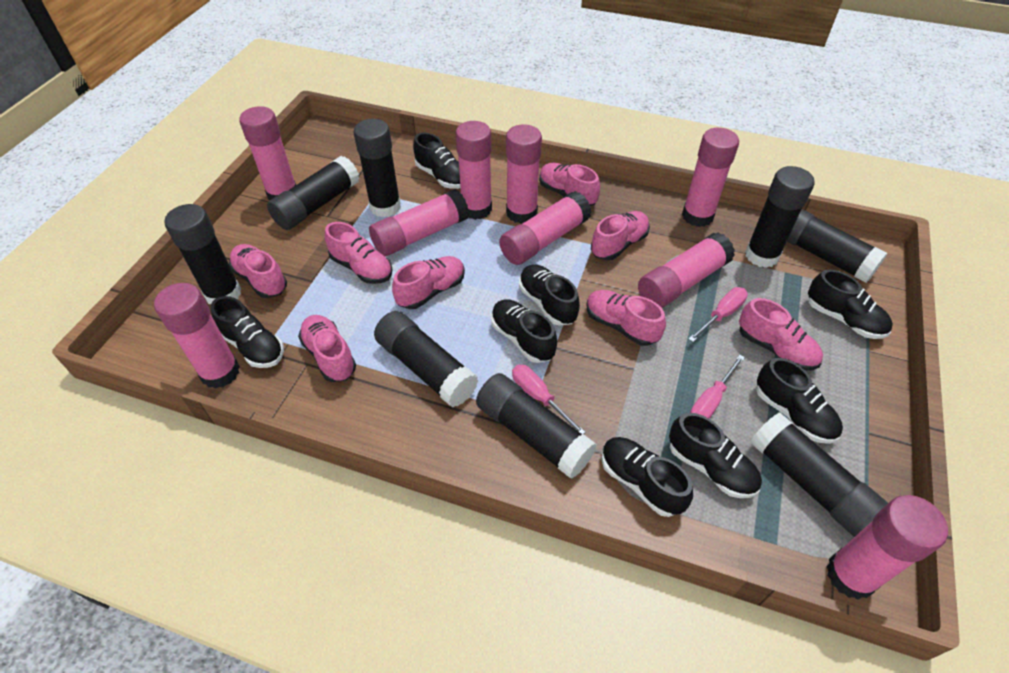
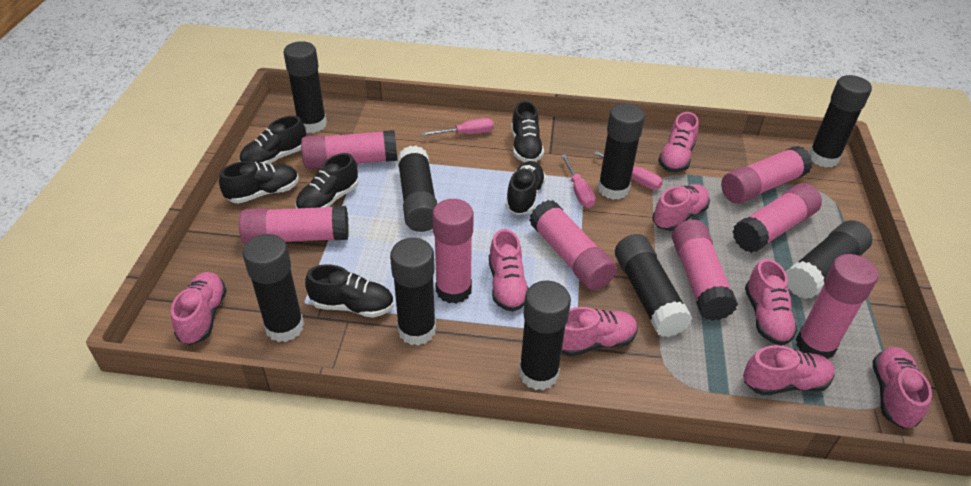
black glue stick: 8 -> 9
black shoe: 8 -> 6
pink glue stick: 9 -> 8

